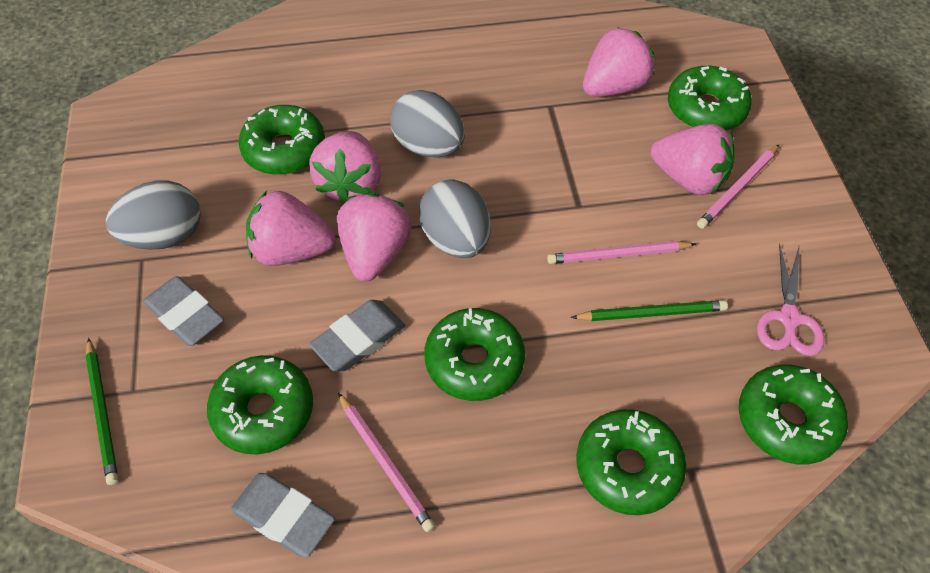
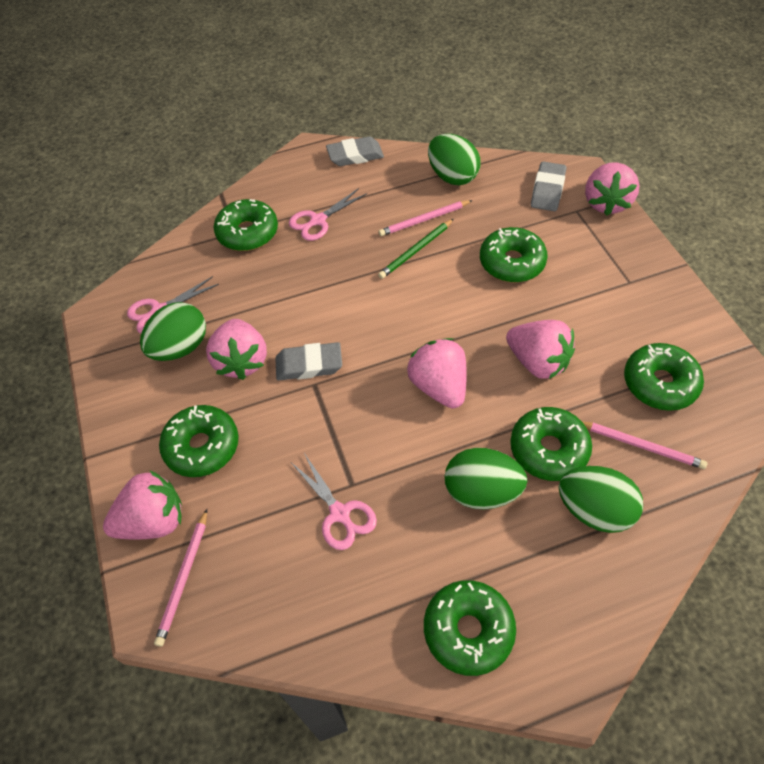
green egg: 0 -> 4
green pencil: 2 -> 1
grey egg: 3 -> 0
pink scissors: 1 -> 3

